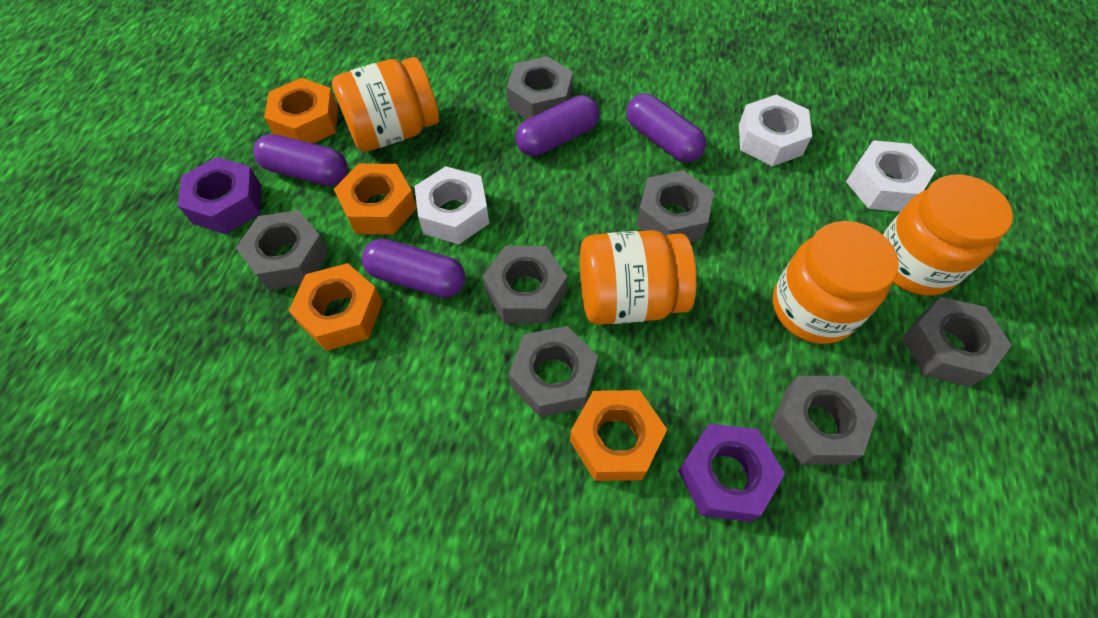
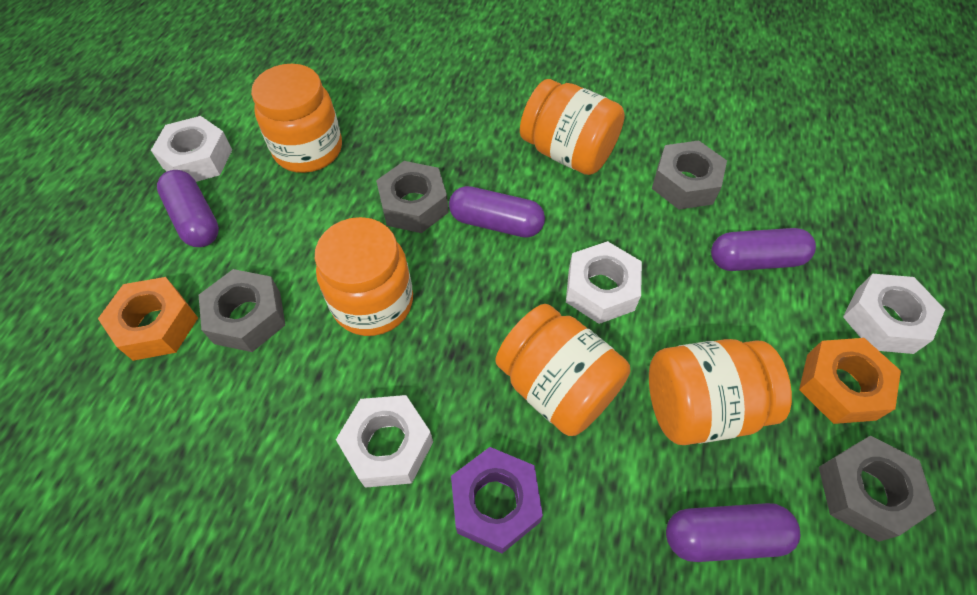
grey nut: 7 -> 4
orange jar: 4 -> 5
orange nut: 4 -> 2
purple nut: 2 -> 1
white nut: 3 -> 4

